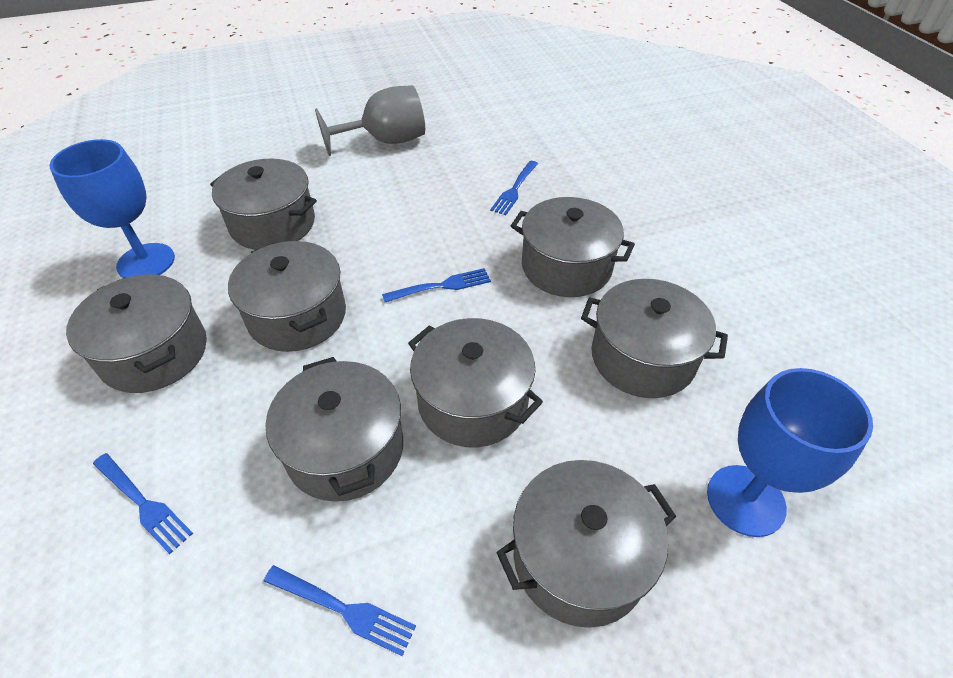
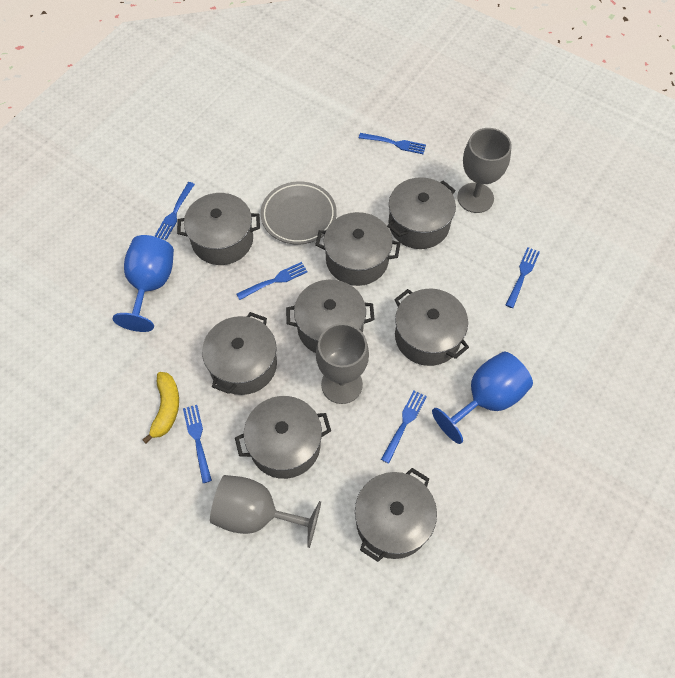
blue fork: 4 -> 6
grey goblet: 1 -> 3
grey plate: 0 -> 1
yellow banana: 0 -> 1

